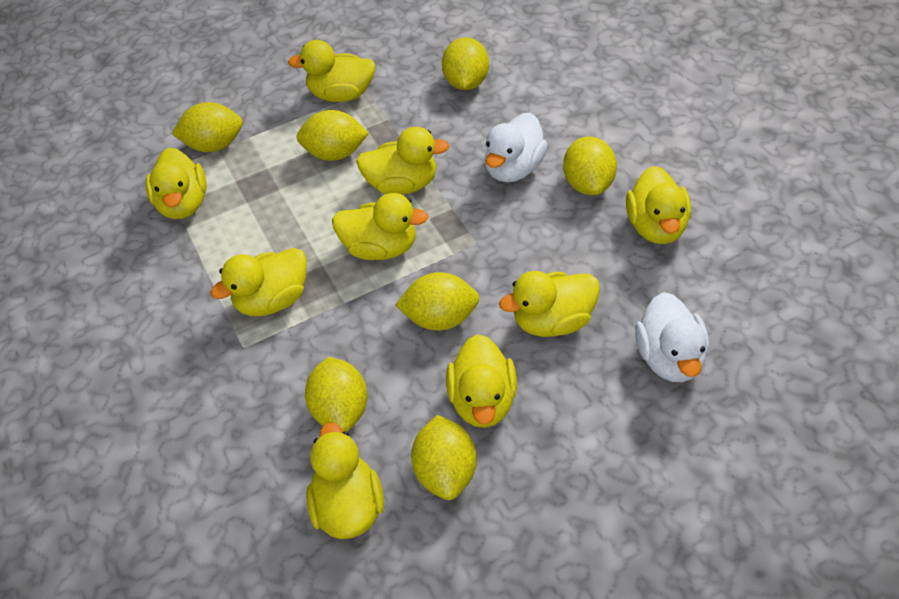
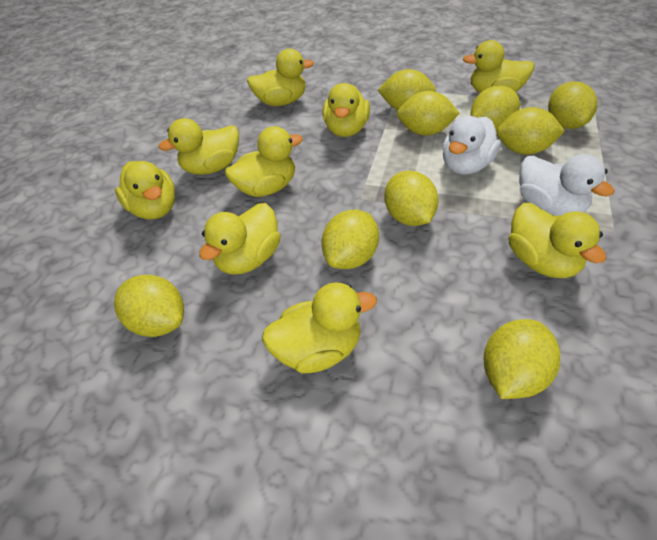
yellow lemon: 7 -> 9

